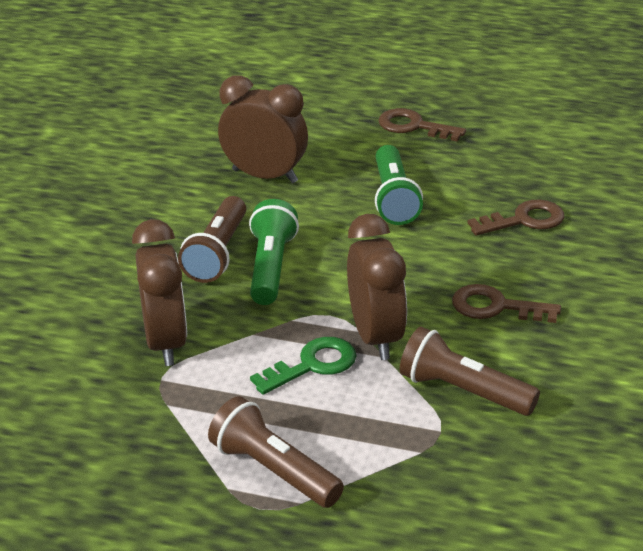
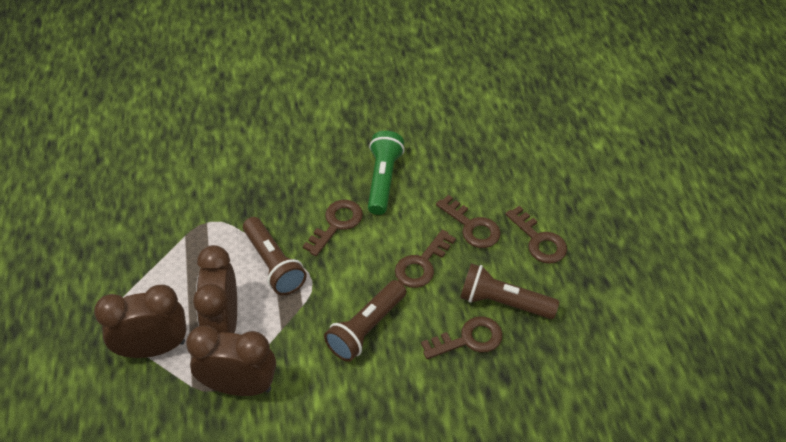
brown key: 3 -> 5
green flashlight: 2 -> 1
green key: 1 -> 0

